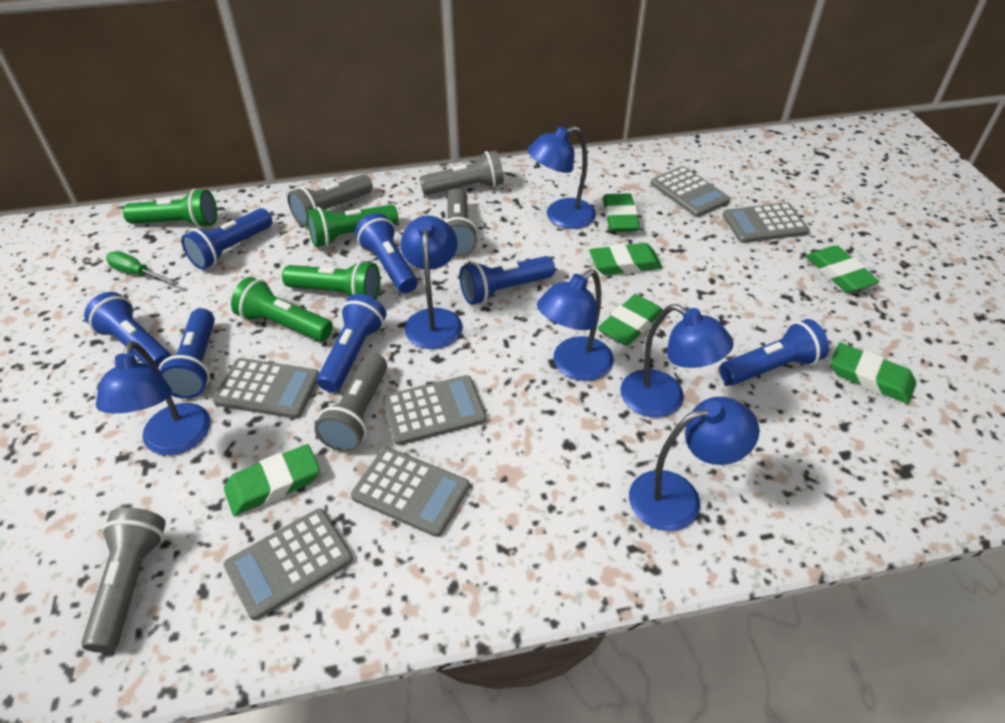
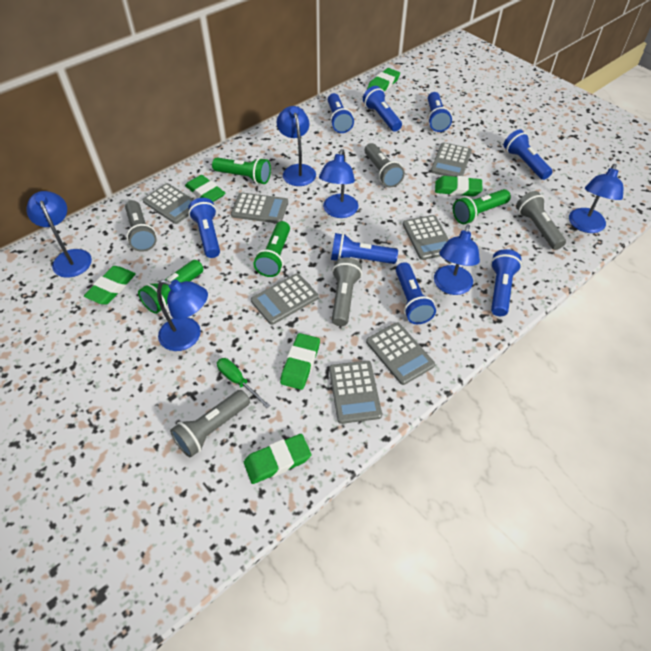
blue flashlight: 7 -> 8
grey calculator: 6 -> 7

